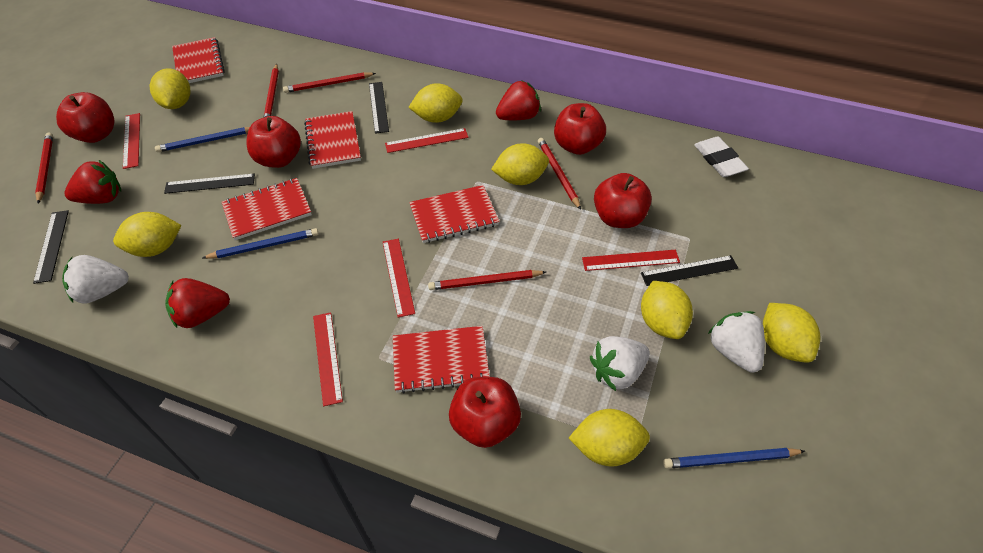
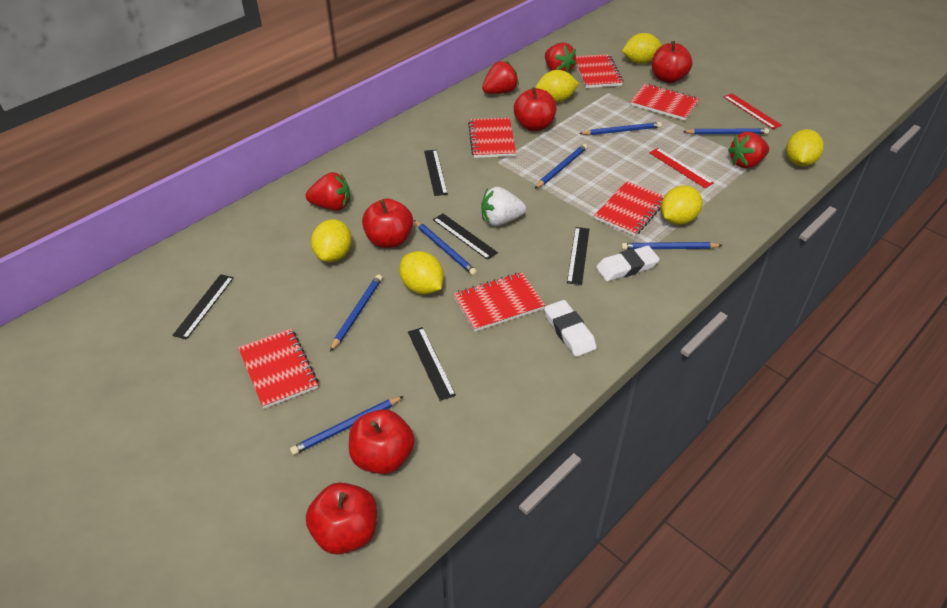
black ruler: 4 -> 5
blue pencil: 3 -> 7
red notebook: 5 -> 6
red pencil: 5 -> 0
red ruler: 5 -> 2
red strawberry: 3 -> 4
white eraser: 1 -> 2
white strawberry: 3 -> 1
yellow lemon: 7 -> 6

